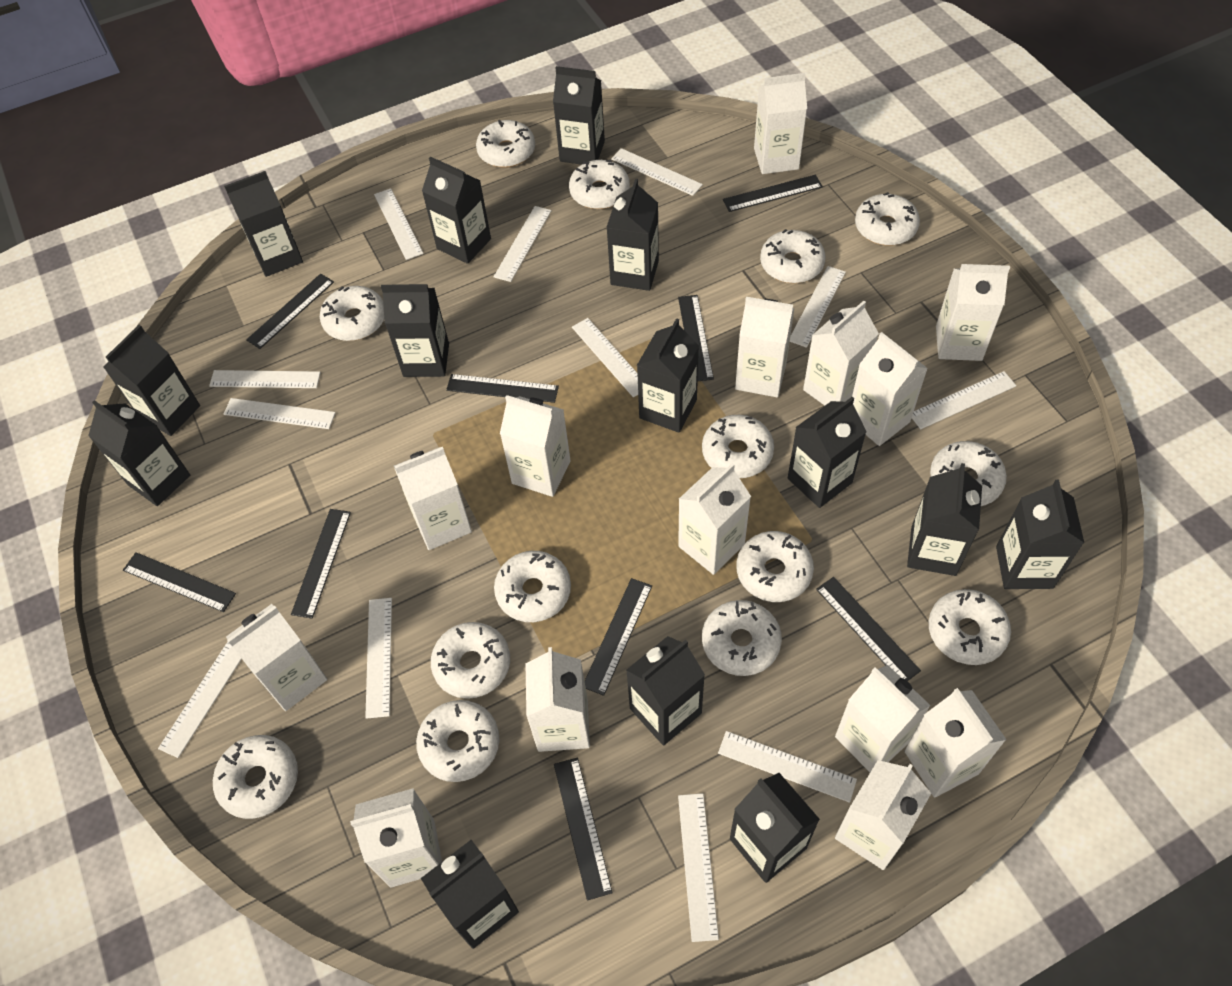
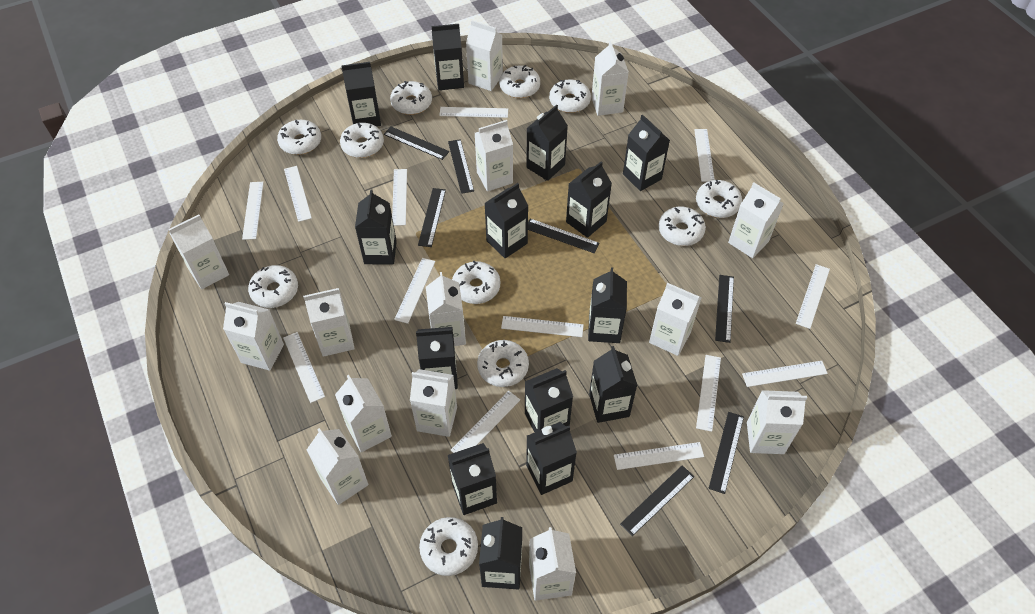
black ruler: 9 -> 7
white donut: 14 -> 11
white ruler: 12 -> 13

